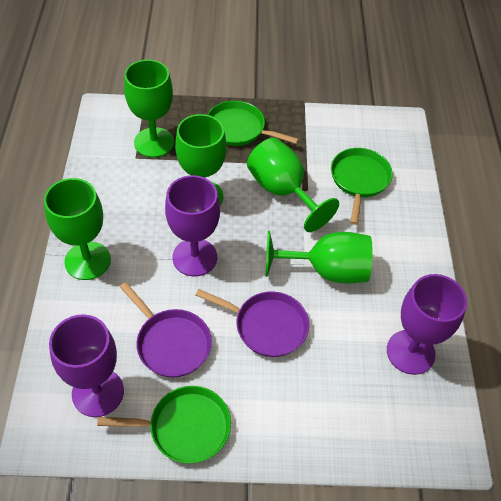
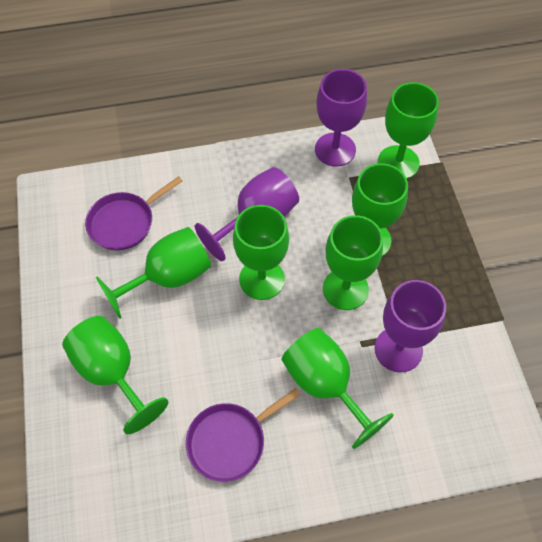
green goblet: 5 -> 7
green pan: 3 -> 0

